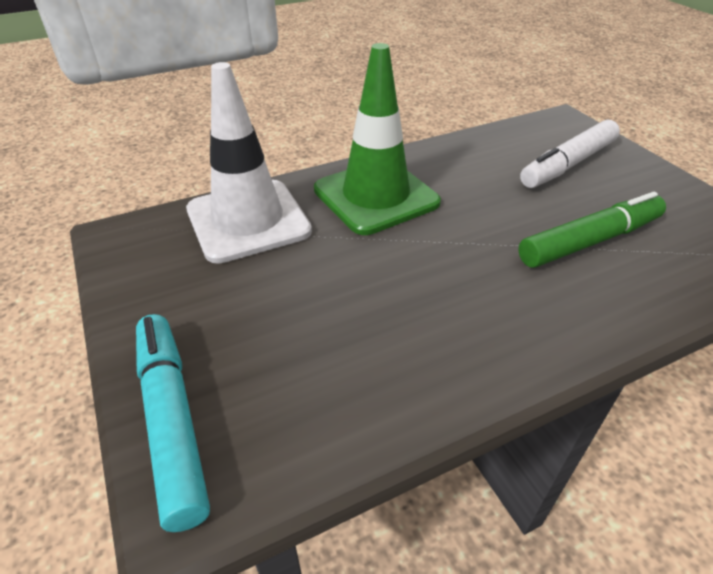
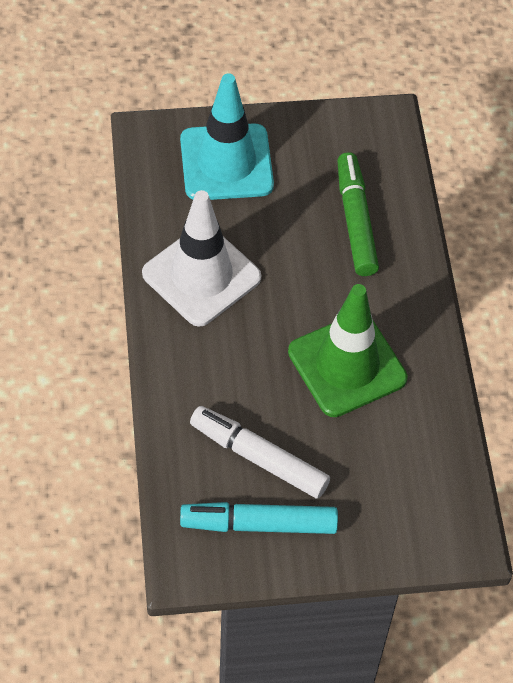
turquoise traffic cone: 0 -> 1

